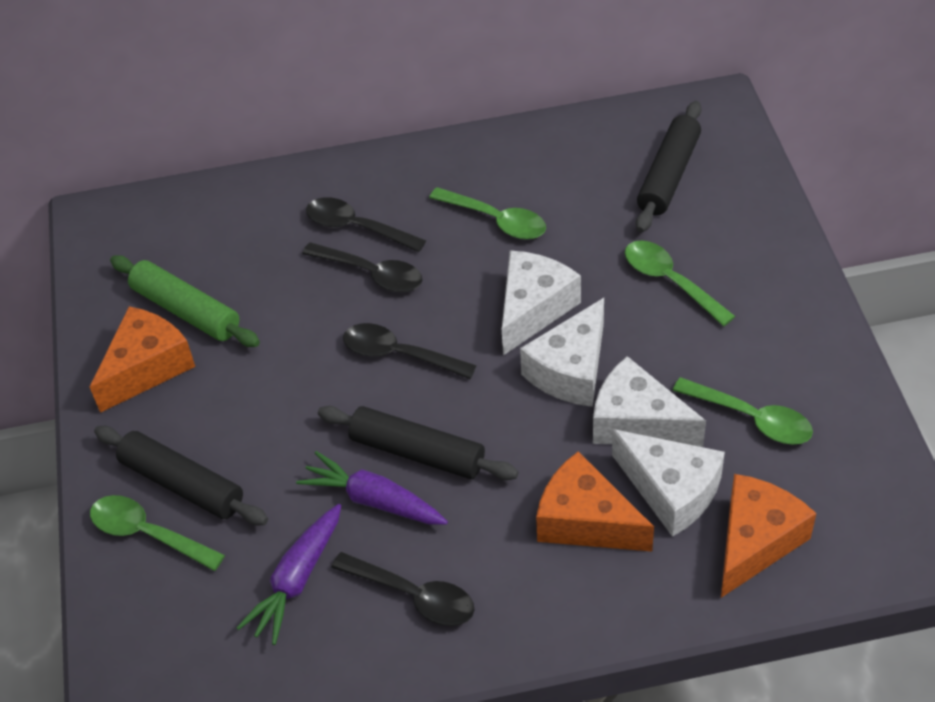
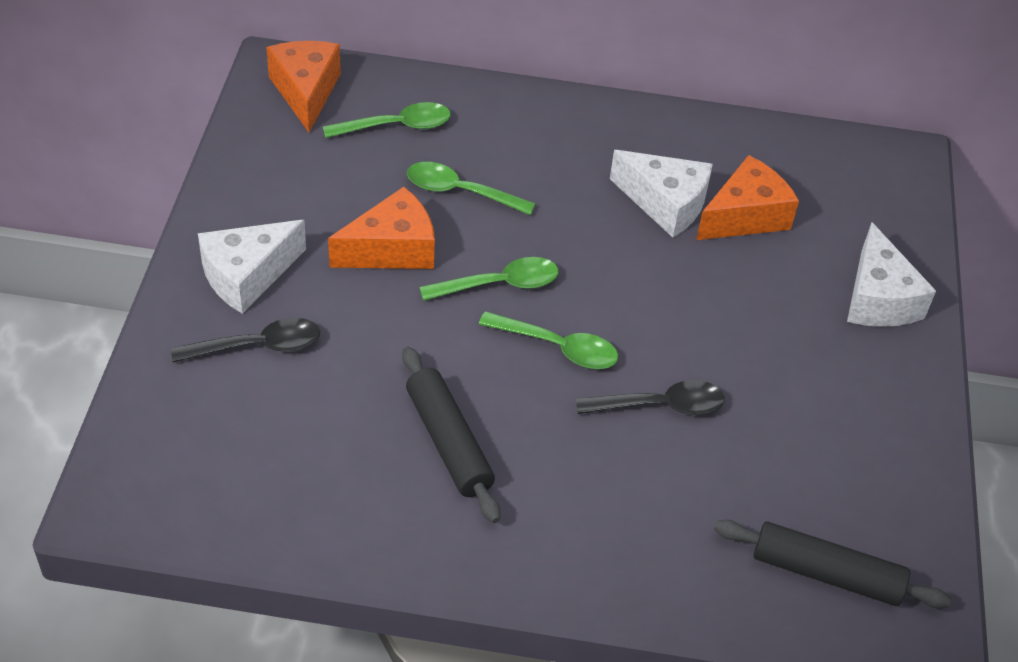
black rolling pin: 3 -> 2
black spoon: 4 -> 2
green rolling pin: 1 -> 0
purple carrot: 2 -> 0
white cheese: 4 -> 3

